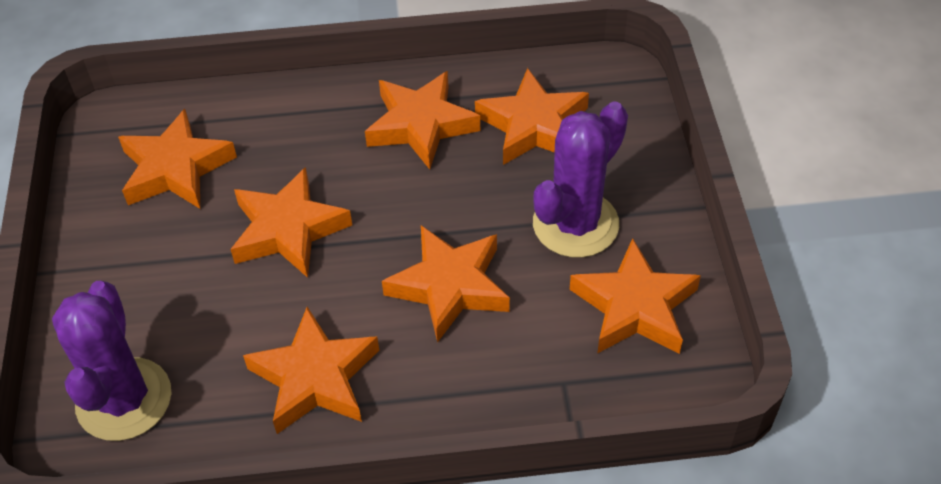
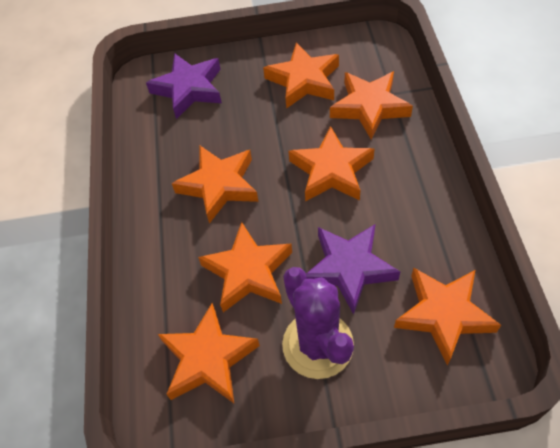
purple cactus: 2 -> 1
purple star: 0 -> 2

